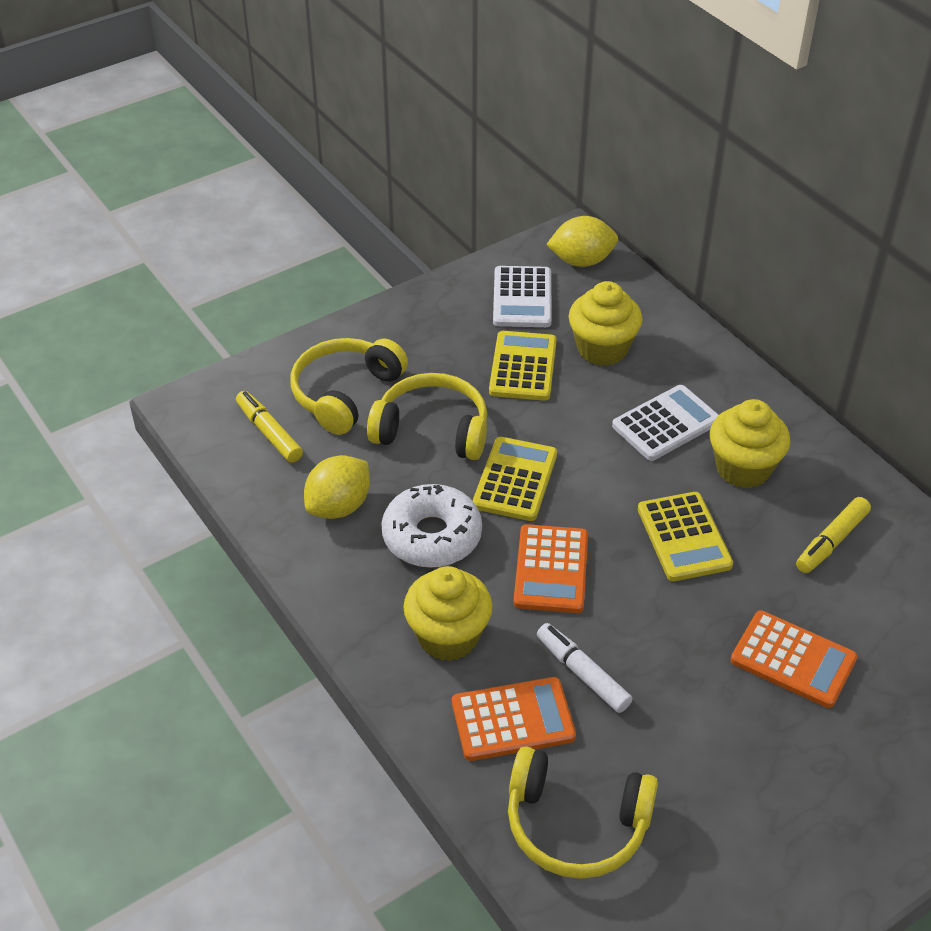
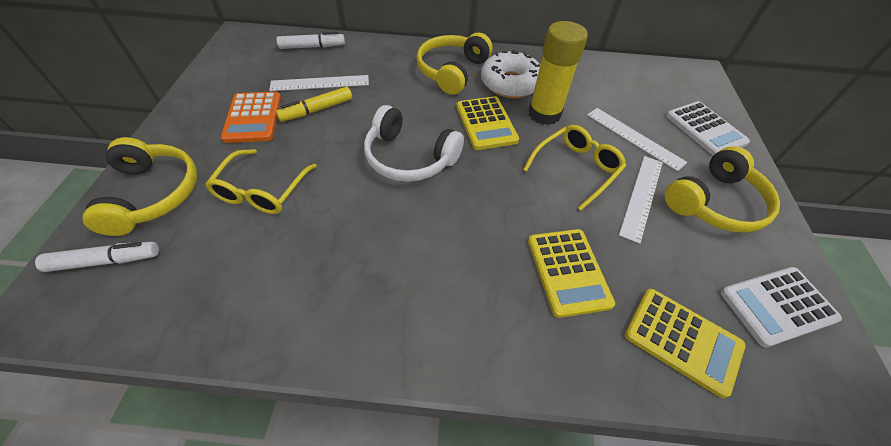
orange calculator: 3 -> 1
white headphones: 0 -> 1
white marker: 1 -> 2
white ruler: 0 -> 3
yellow cupcake: 3 -> 0
yellow glasses: 0 -> 2
yellow glue stick: 0 -> 1
yellow lemon: 2 -> 0
yellow marker: 2 -> 1

